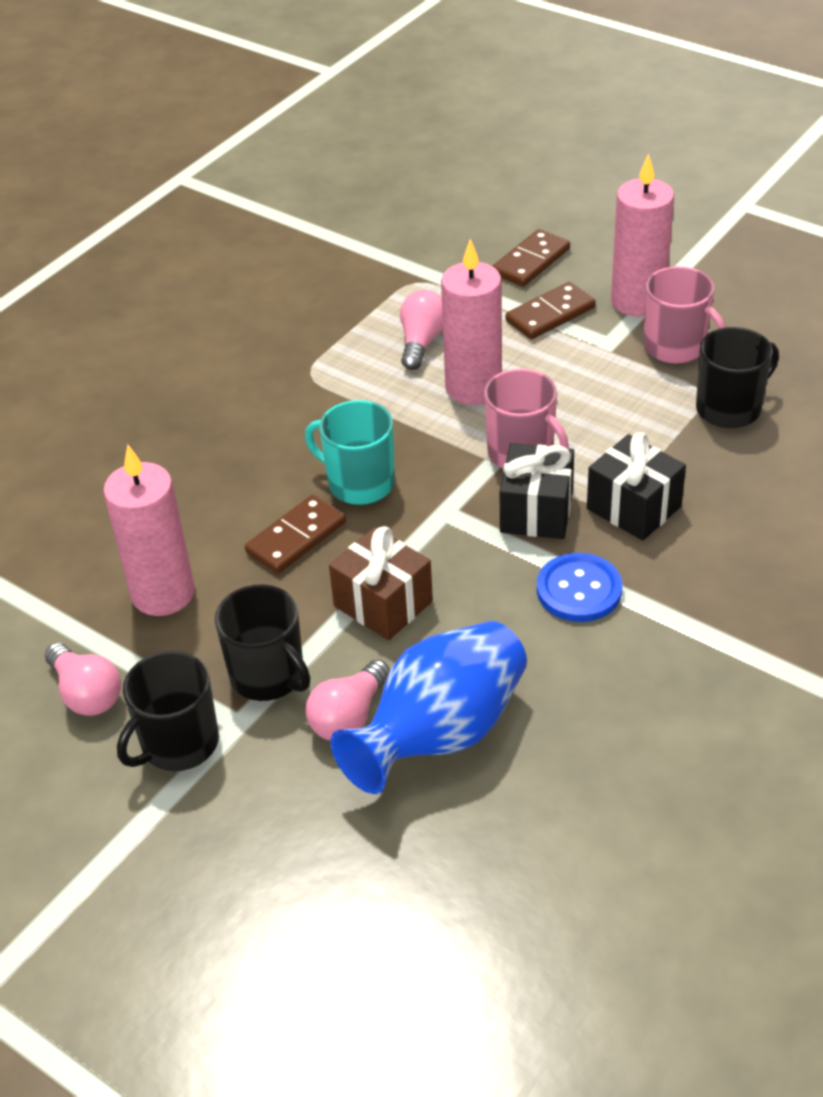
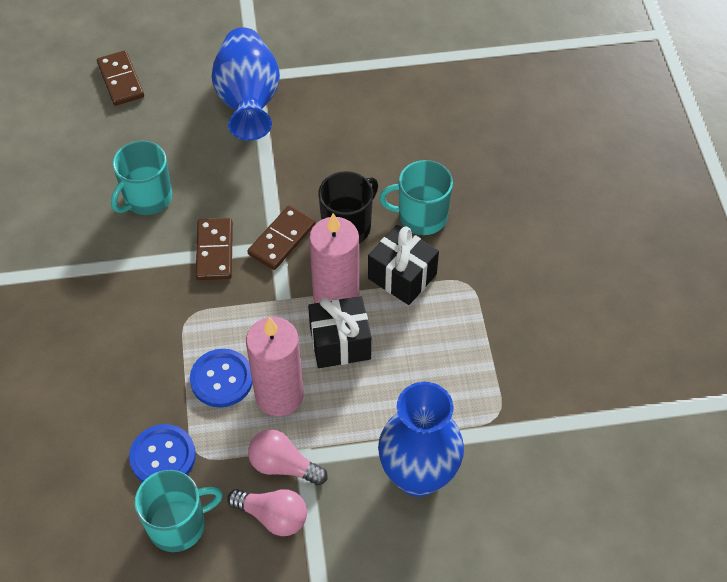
black mug: 3 -> 1
blue button: 1 -> 2
blue vase: 1 -> 2
brown gift: 1 -> 0
pink candle: 3 -> 2
pink light bulb: 3 -> 2
pink mug: 2 -> 0
turquoise mug: 1 -> 3

